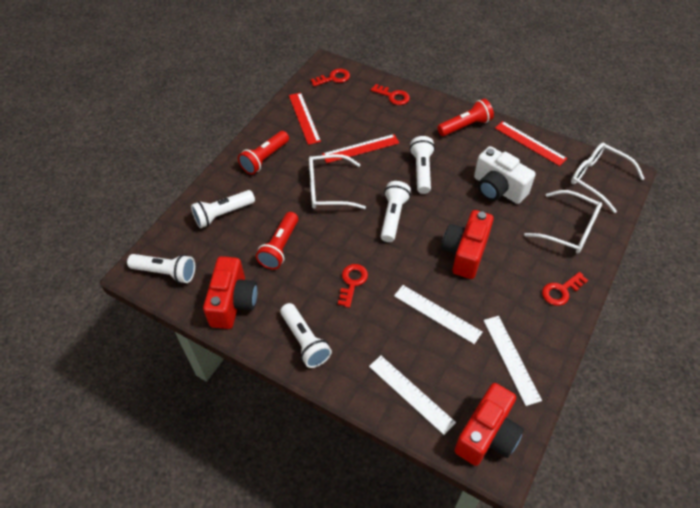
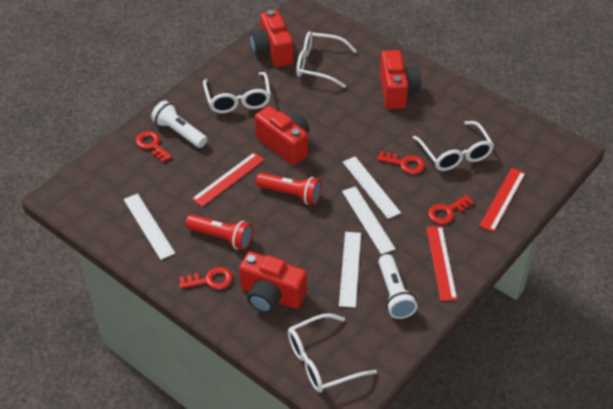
red camera: 3 -> 4
red flashlight: 3 -> 2
white camera: 1 -> 0
white flashlight: 5 -> 2
white glasses: 3 -> 4
white ruler: 3 -> 4

